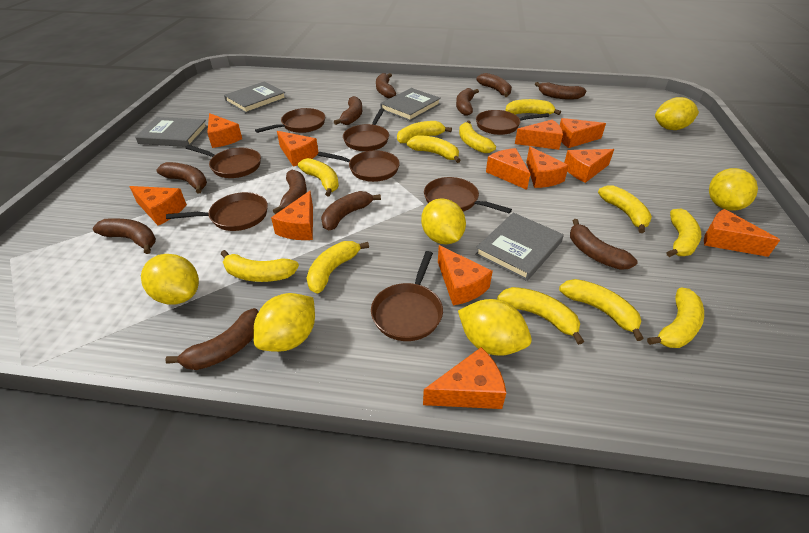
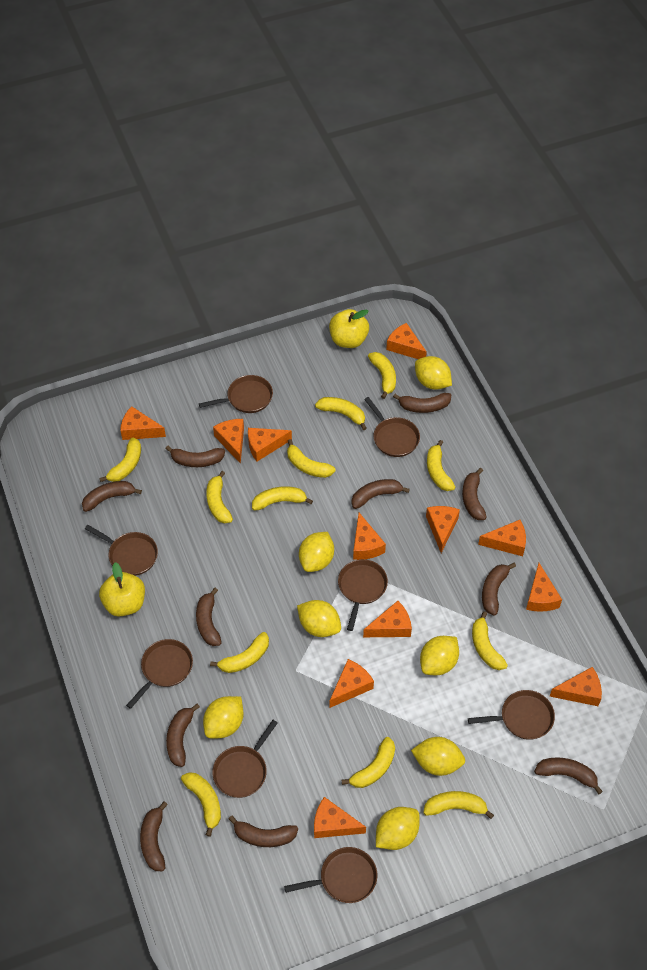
grey book: 4 -> 0
yellow apple: 0 -> 2
yellow lemon: 6 -> 7

